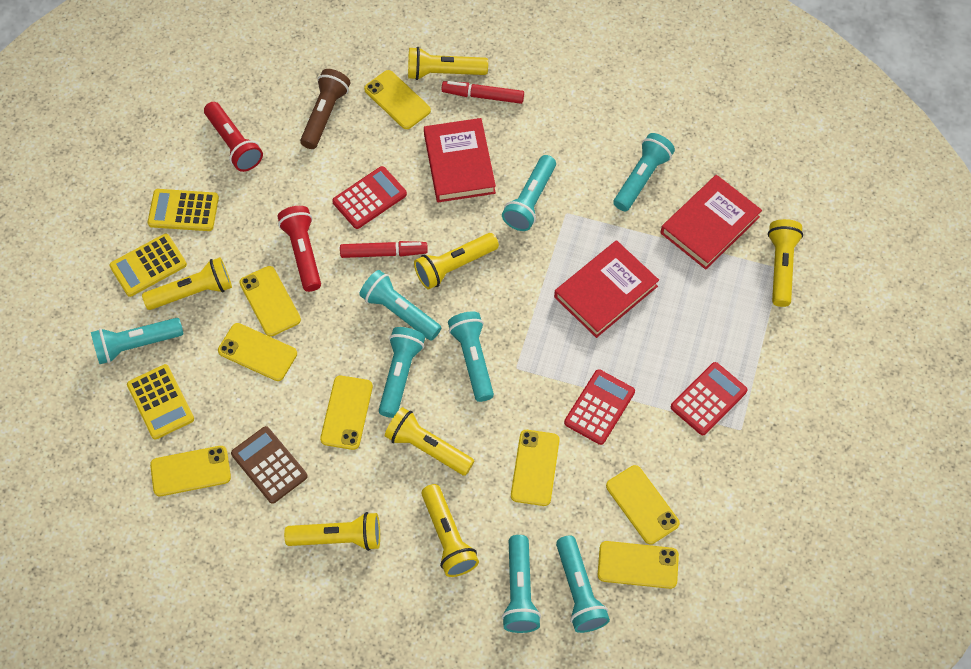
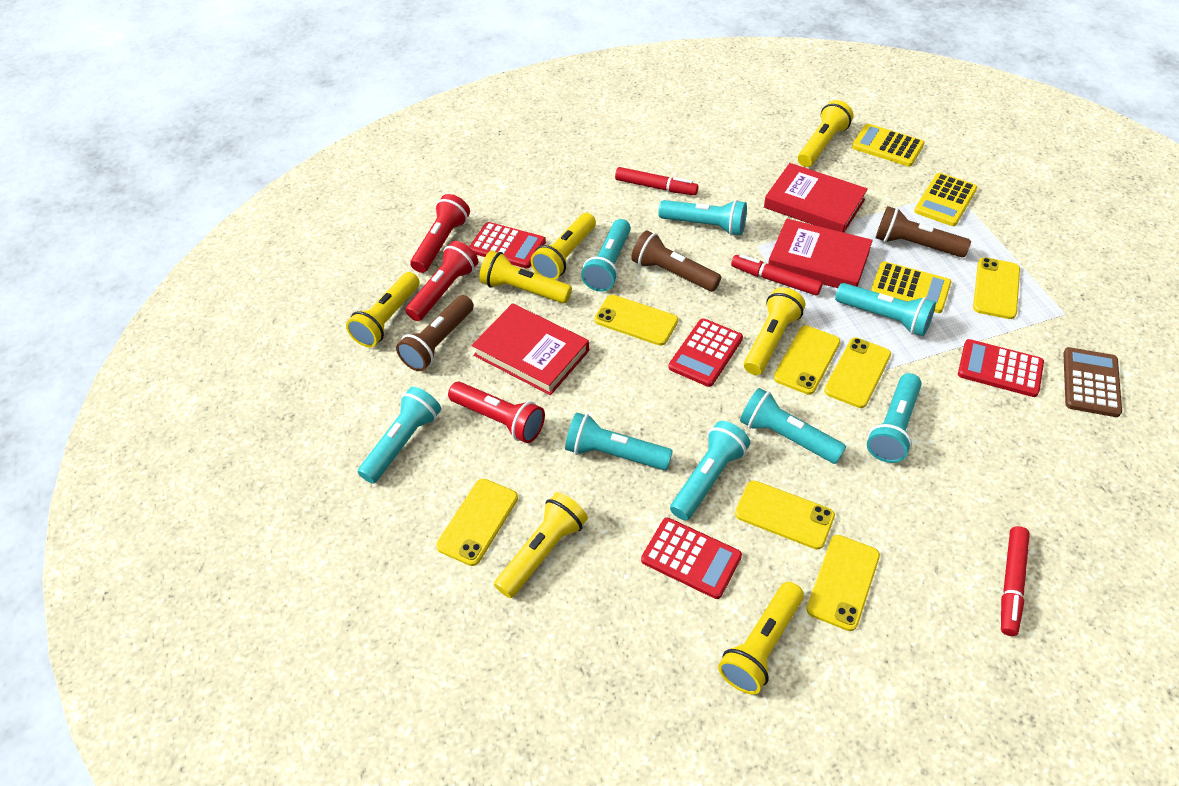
brown flashlight: 1 -> 3
red calculator: 3 -> 4
red flashlight: 2 -> 3
red marker: 2 -> 3
yellow phone: 8 -> 7

